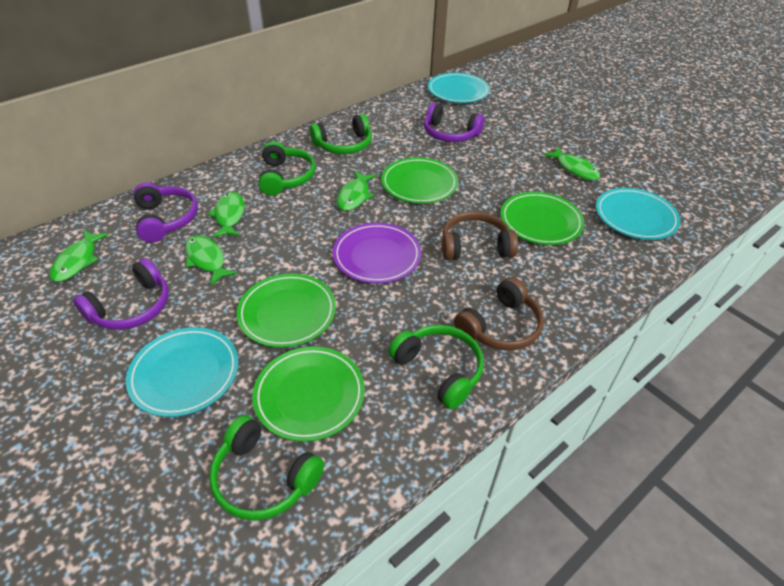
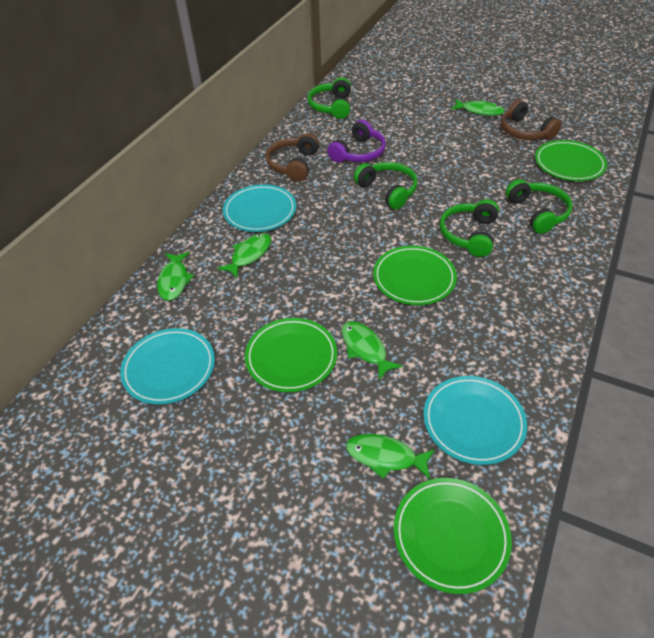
purple headphones: 3 -> 1
purple plate: 1 -> 0

